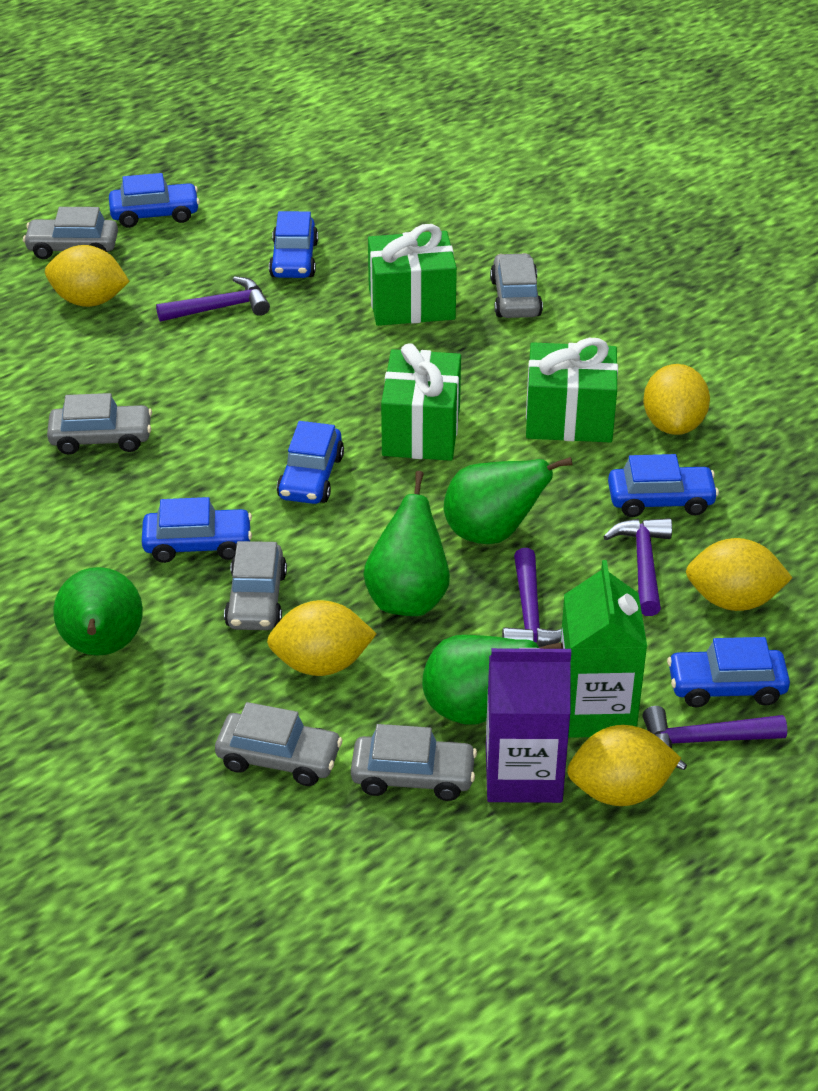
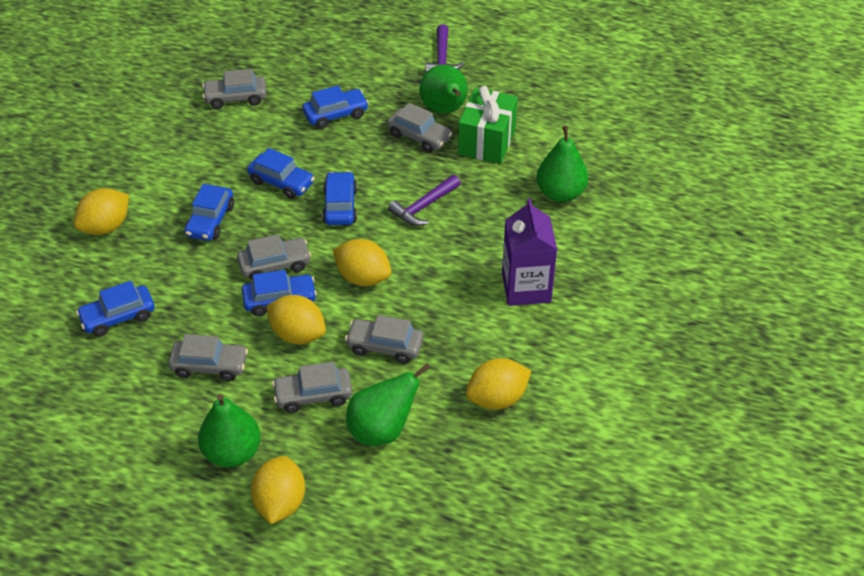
green carton: 1 -> 0
green gift: 3 -> 1
purple hammer: 4 -> 2

